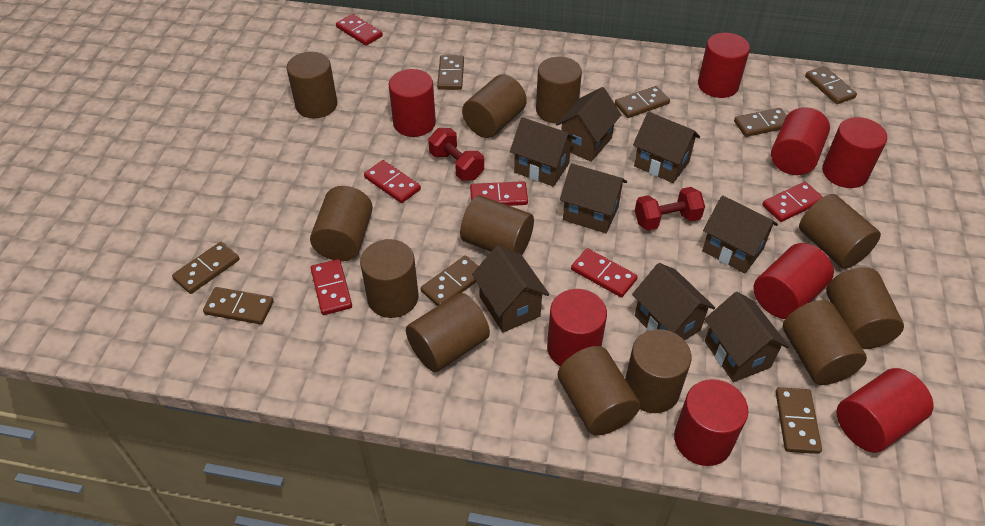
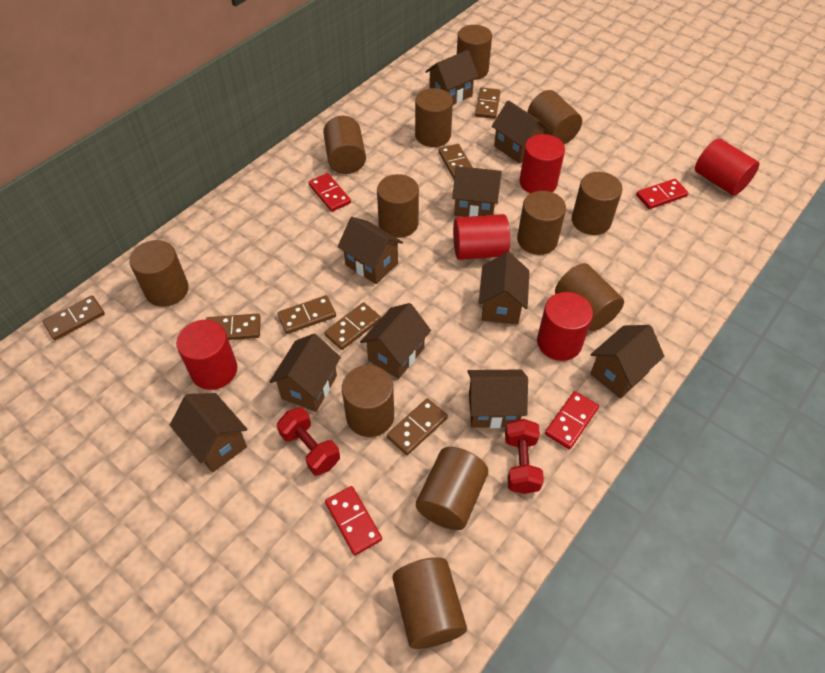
brown domino: 8 -> 7
brown house: 8 -> 10
red cylinder: 8 -> 5
red domino: 6 -> 4

